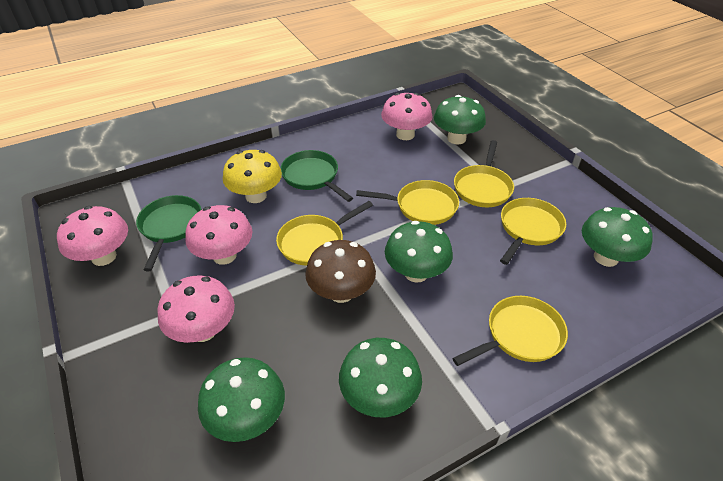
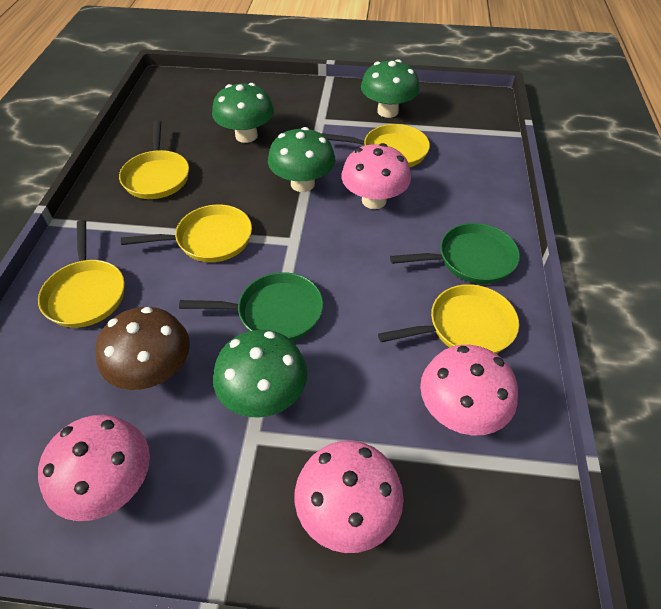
green mushroom: 5 -> 4
yellow mushroom: 1 -> 0

